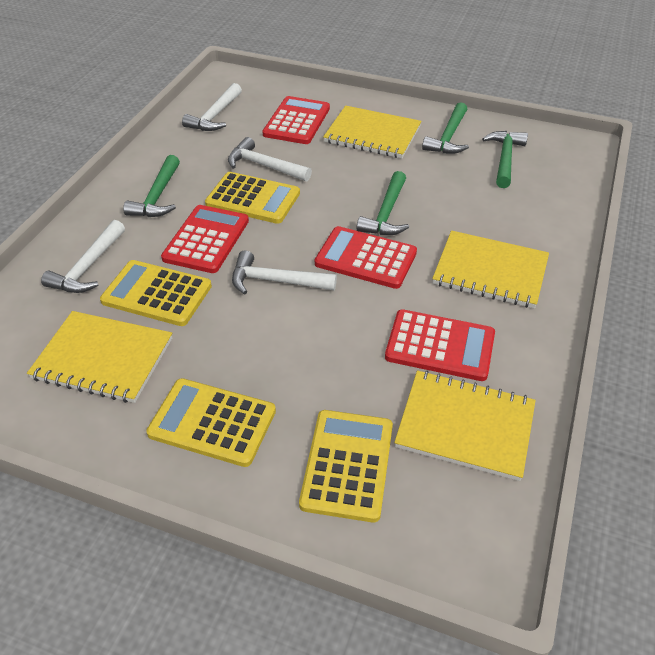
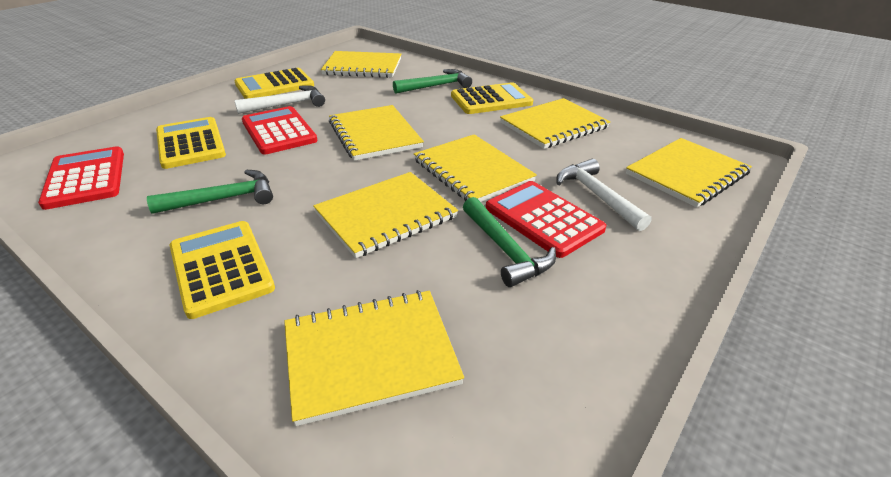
green hammer: 4 -> 3
red calculator: 4 -> 3
white hammer: 4 -> 2
yellow notebook: 4 -> 7

